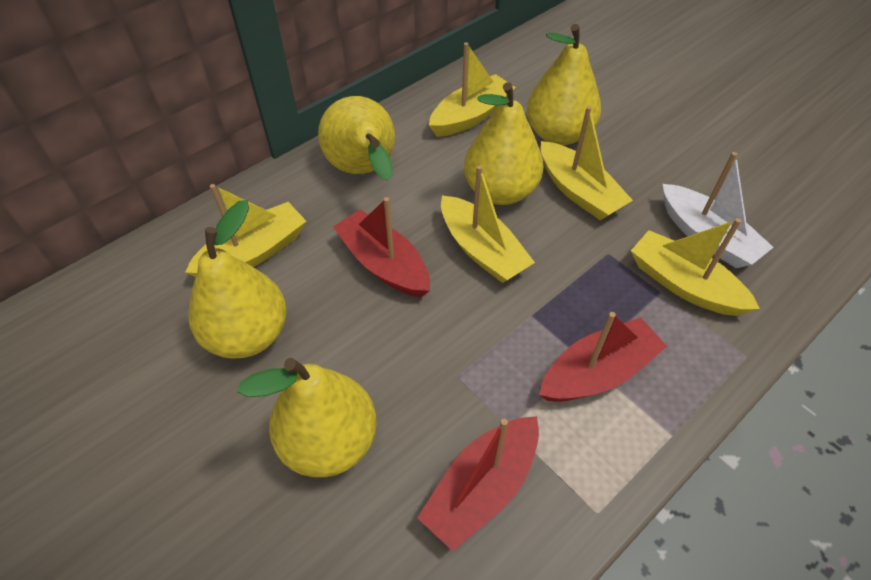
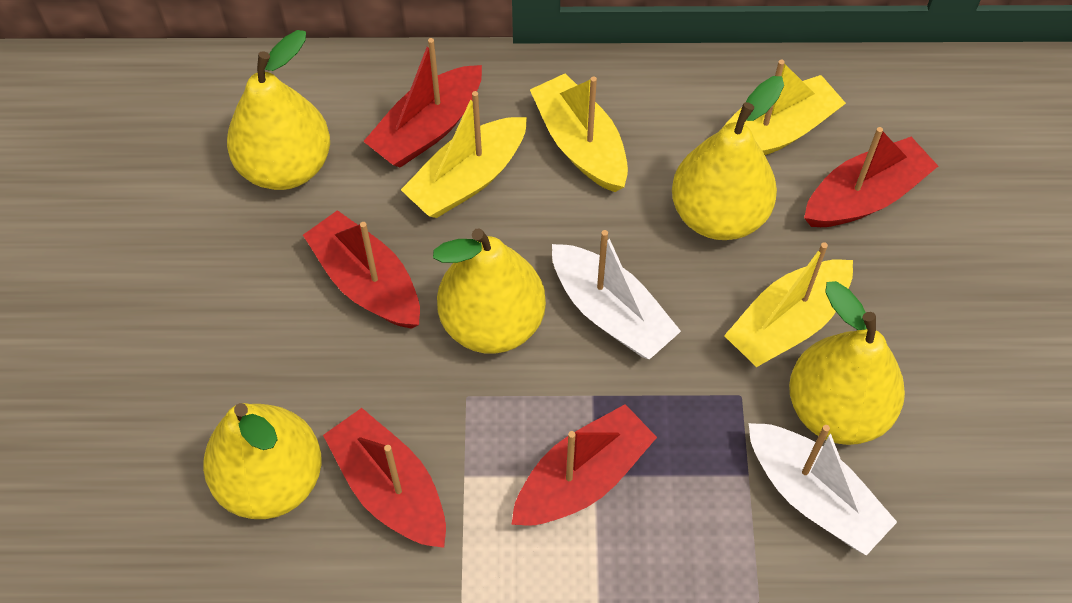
red boat: 3 -> 5
white boat: 1 -> 2
yellow boat: 5 -> 4

